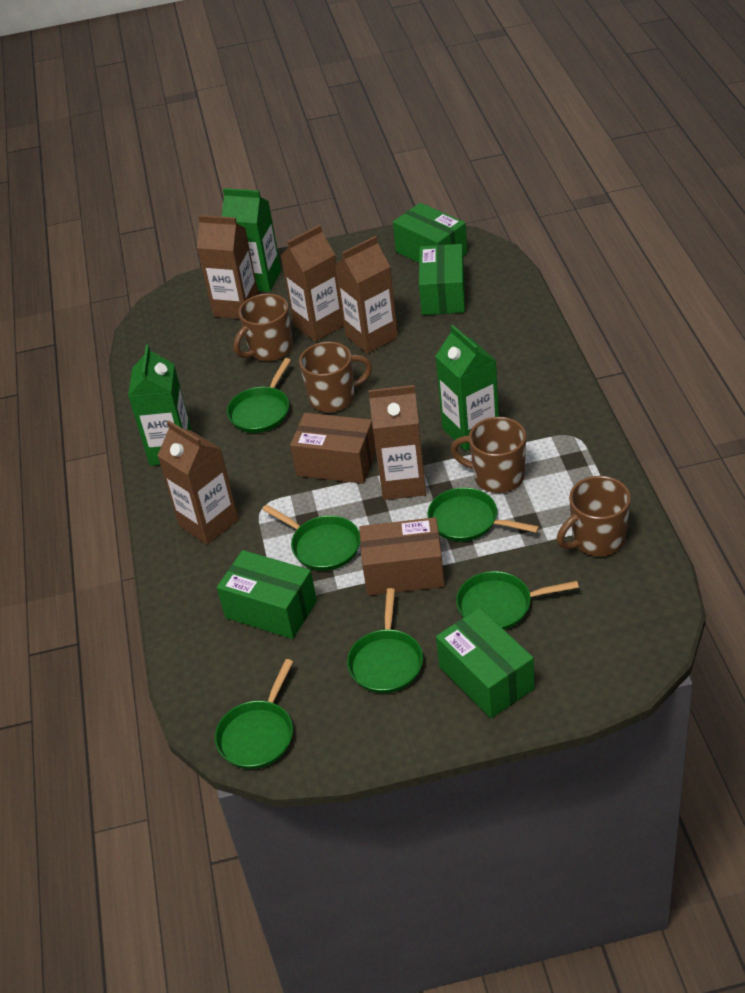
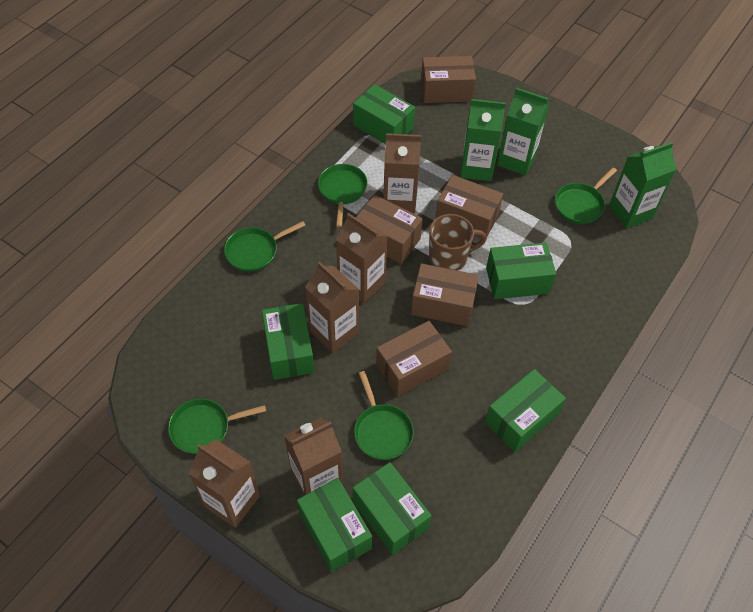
brown box: 2 -> 5
brown mug: 4 -> 1
green box: 4 -> 6
green pan: 6 -> 5

